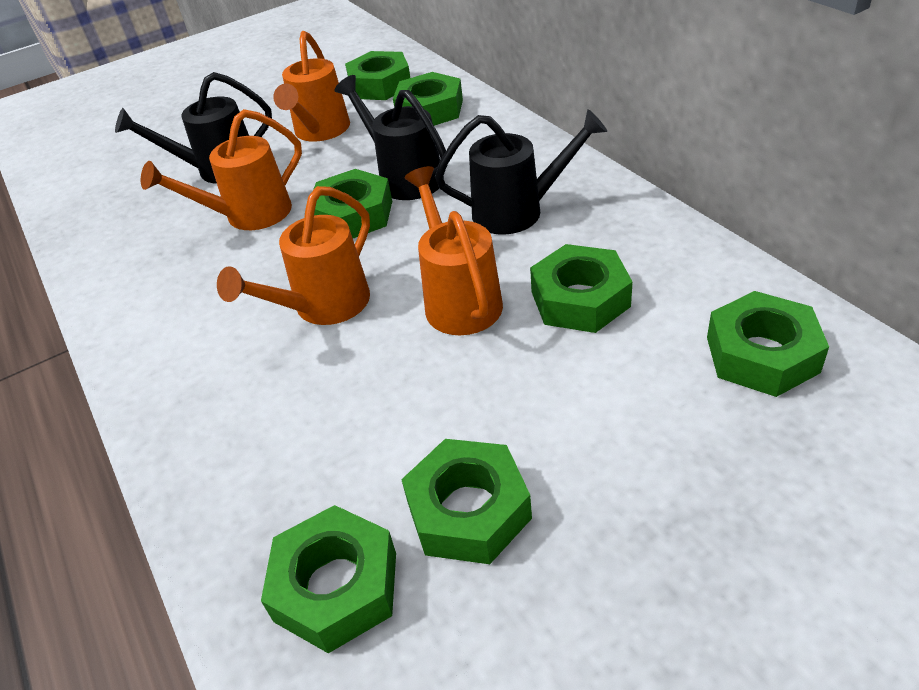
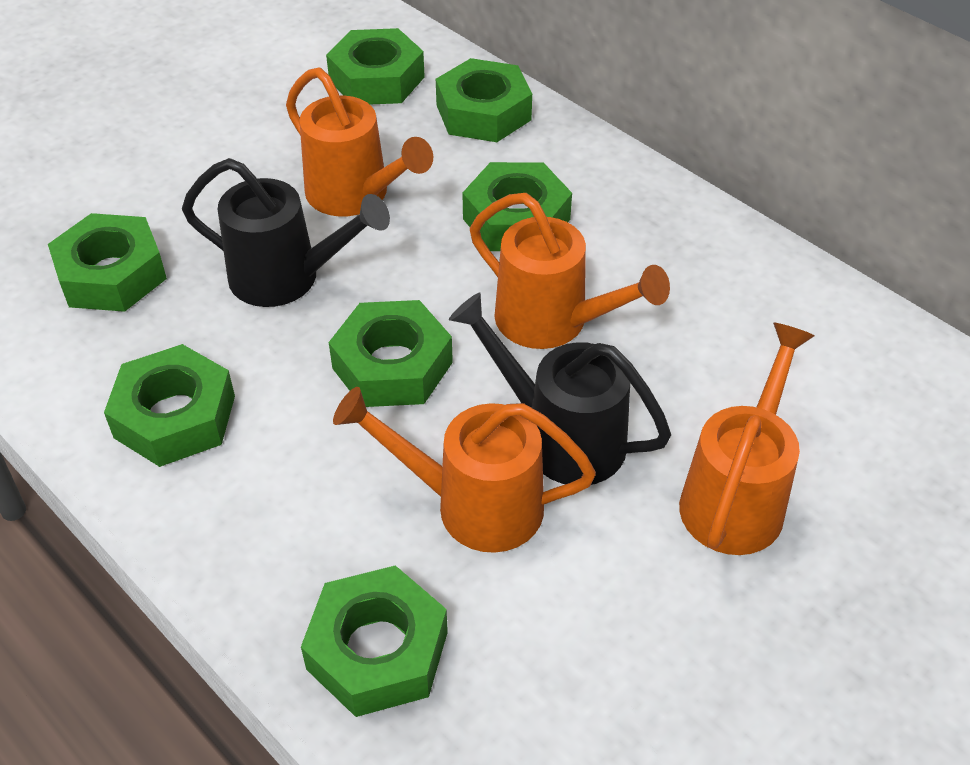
black watering can: 3 -> 2

